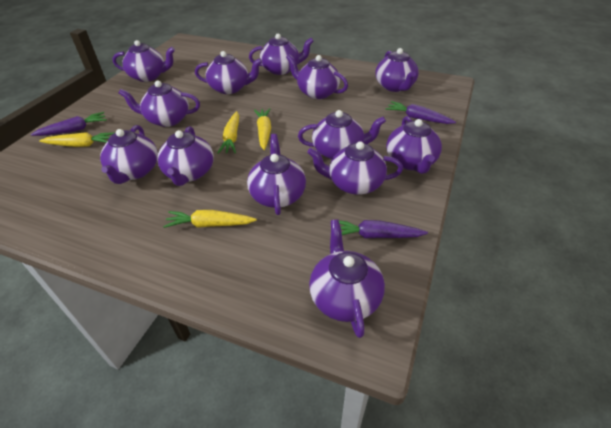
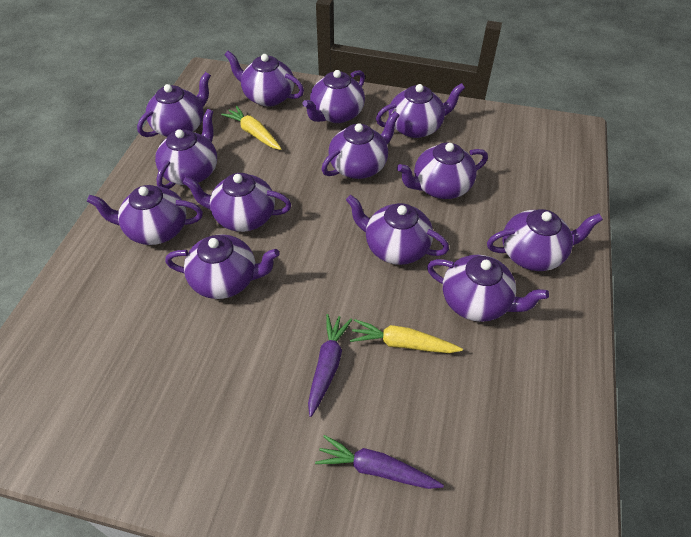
purple carrot: 3 -> 2
yellow carrot: 4 -> 2

